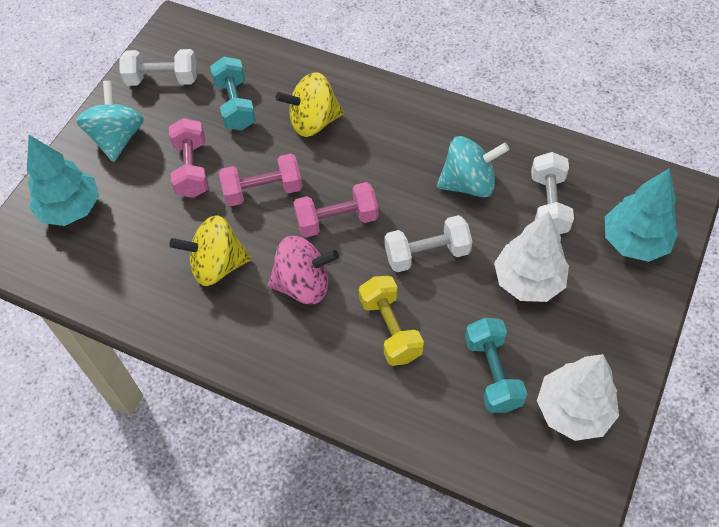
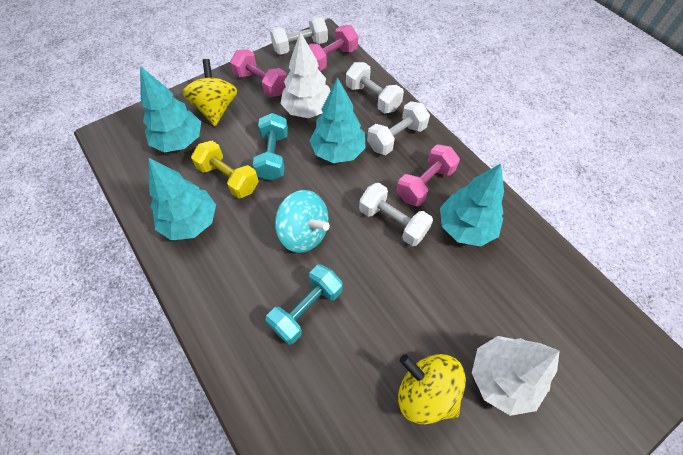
pink spinning top: 1 -> 0
turquoise spinning top: 2 -> 1
turquoise tree: 2 -> 4
white dumbbell: 3 -> 4

